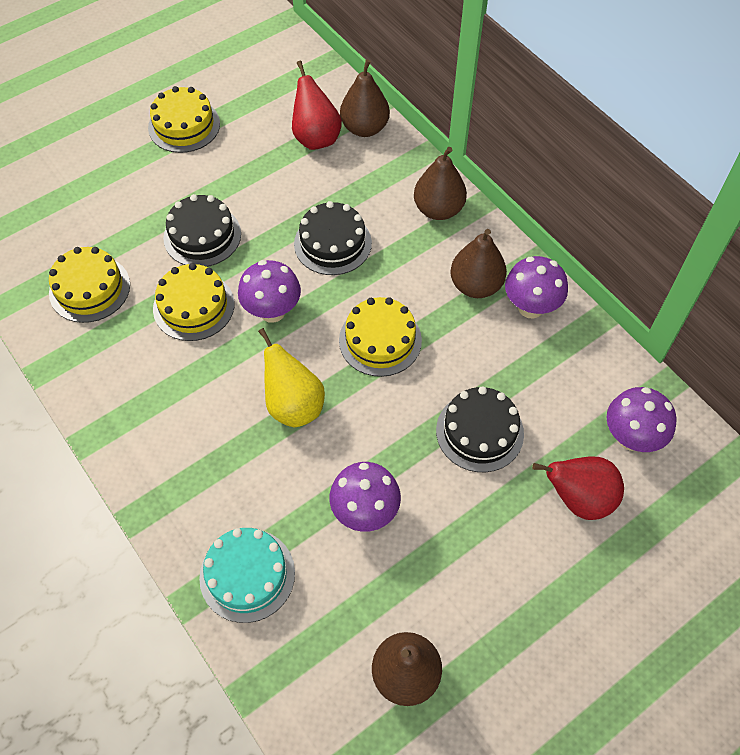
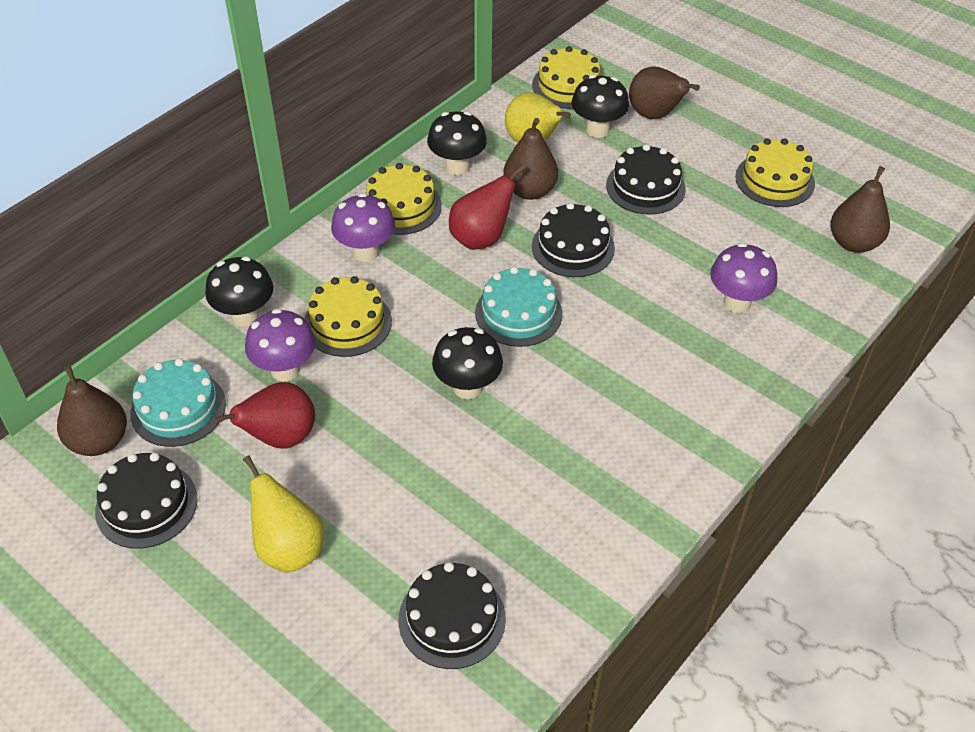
black cake: 3 -> 4
black mushroom: 0 -> 4
purple mushroom: 4 -> 3
turquoise cake: 1 -> 2
yellow pear: 1 -> 2

